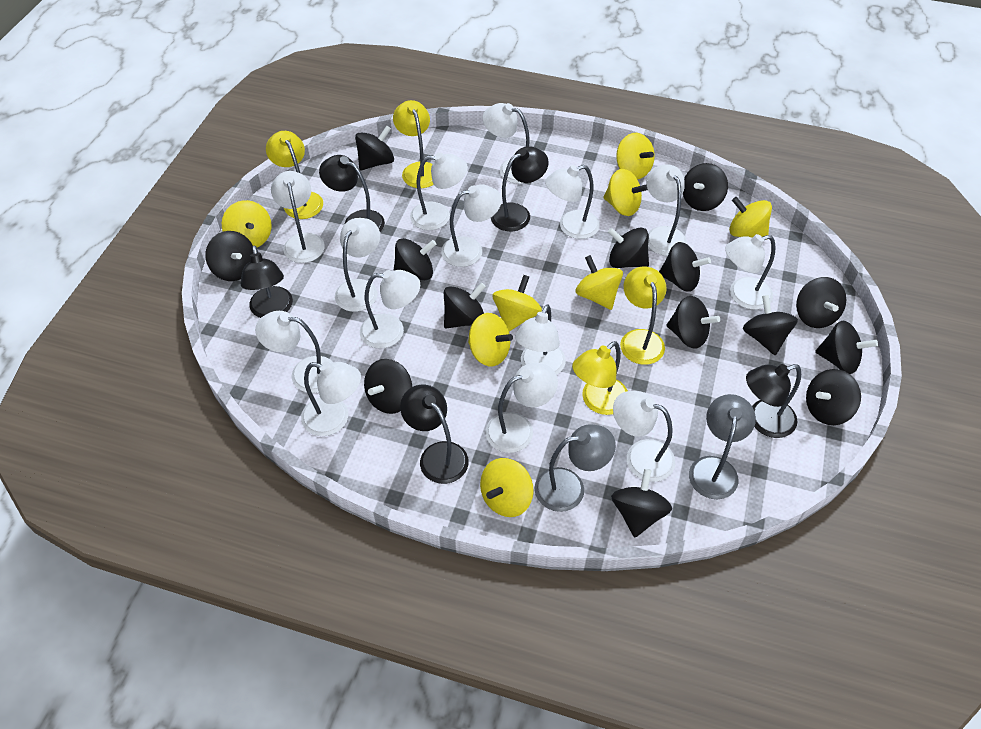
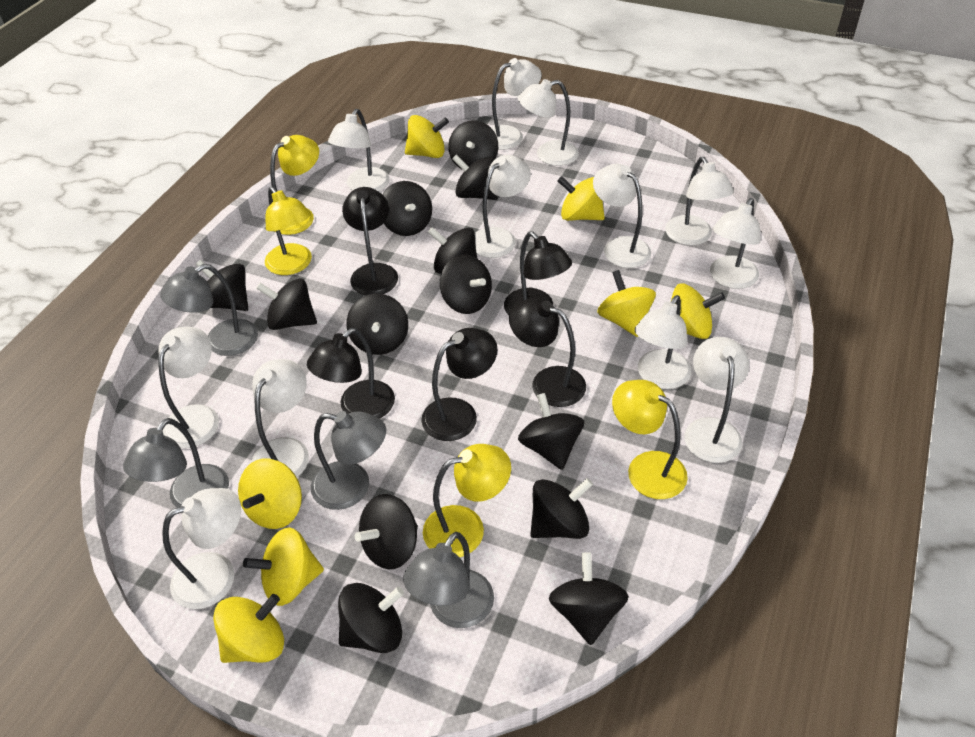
black spinning top: 14 -> 13
grey lamp: 2 -> 4
white lamp: 14 -> 12
yellow spinning top: 8 -> 7

